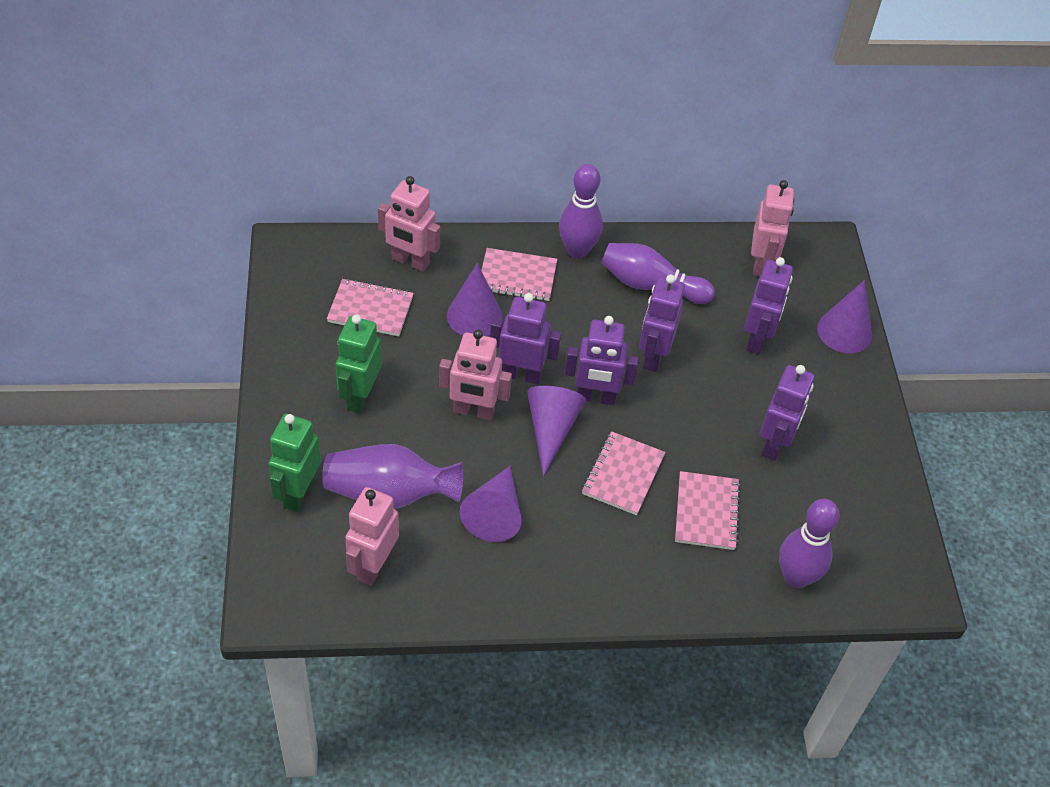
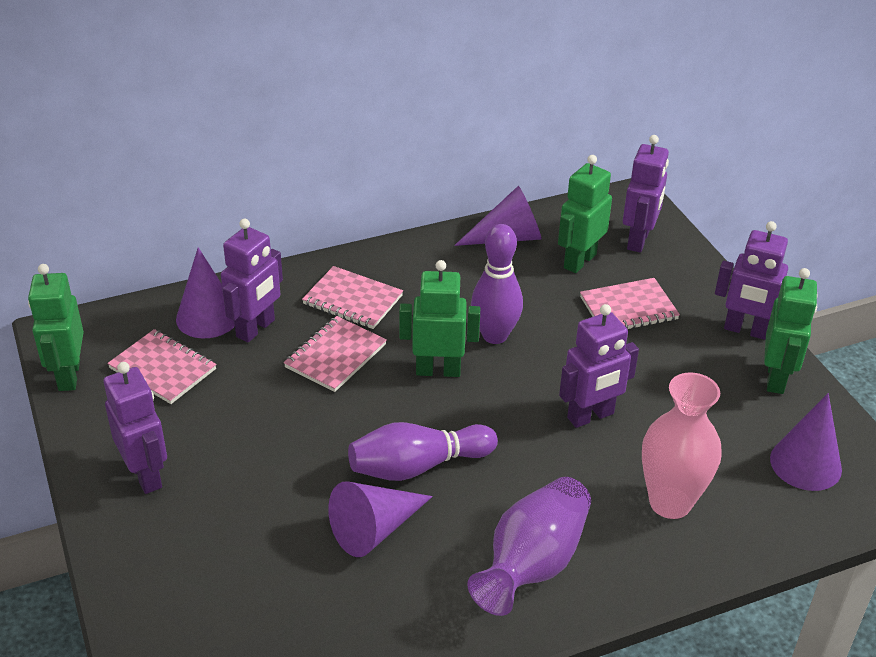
green robot: 2 -> 4
pink robot: 4 -> 0
pink vase: 0 -> 1
purple bowling pin: 3 -> 2

